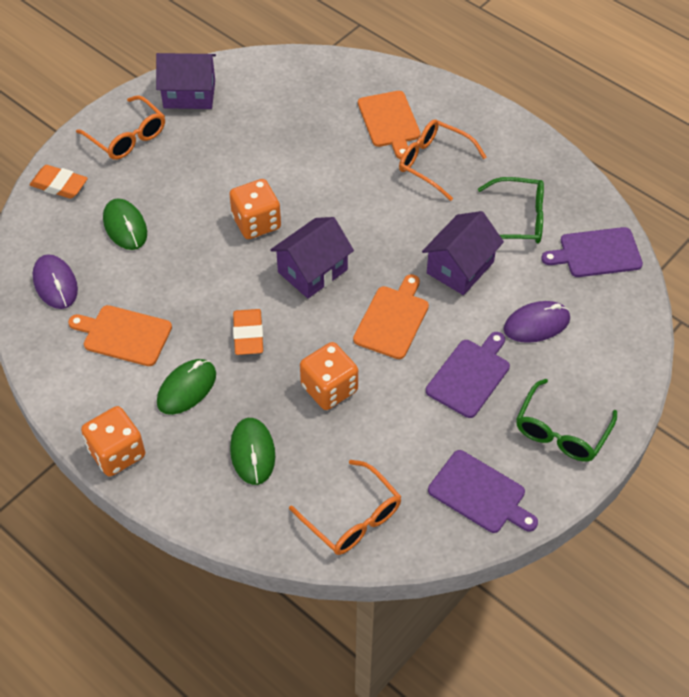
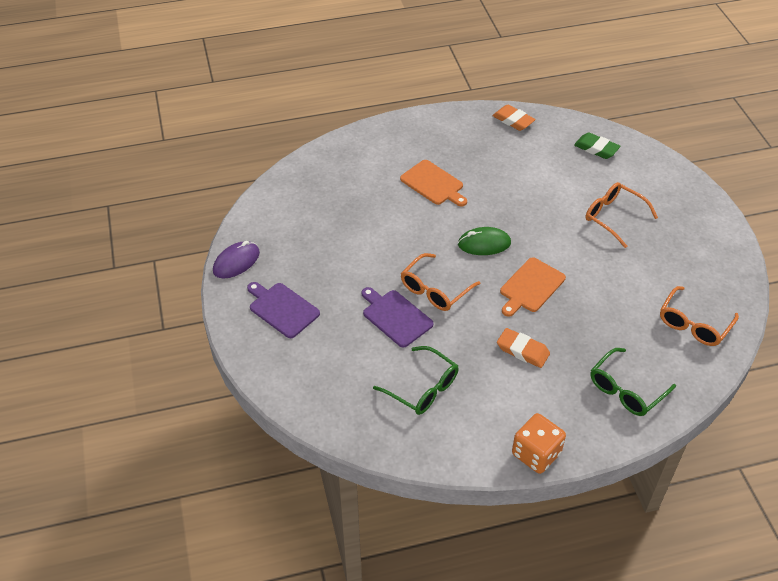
green eraser: 0 -> 1
green mouse: 3 -> 1
orange cutting board: 3 -> 2
orange dice: 3 -> 1
purple cutting board: 3 -> 2
purple house: 3 -> 0
purple mouse: 2 -> 1

